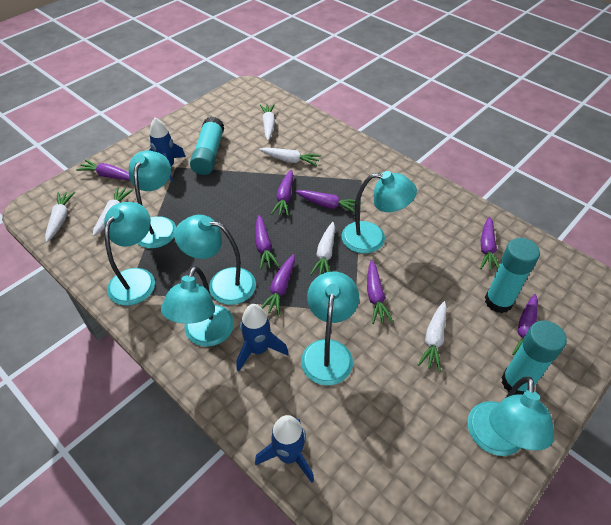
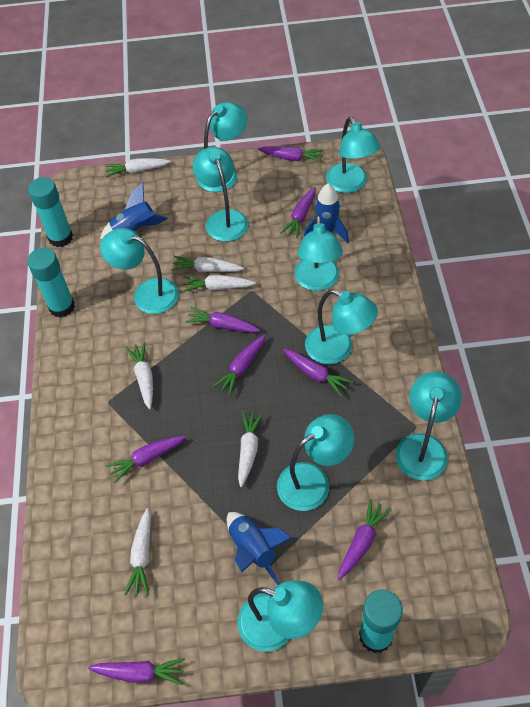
turquoise lamp: 7 -> 9

